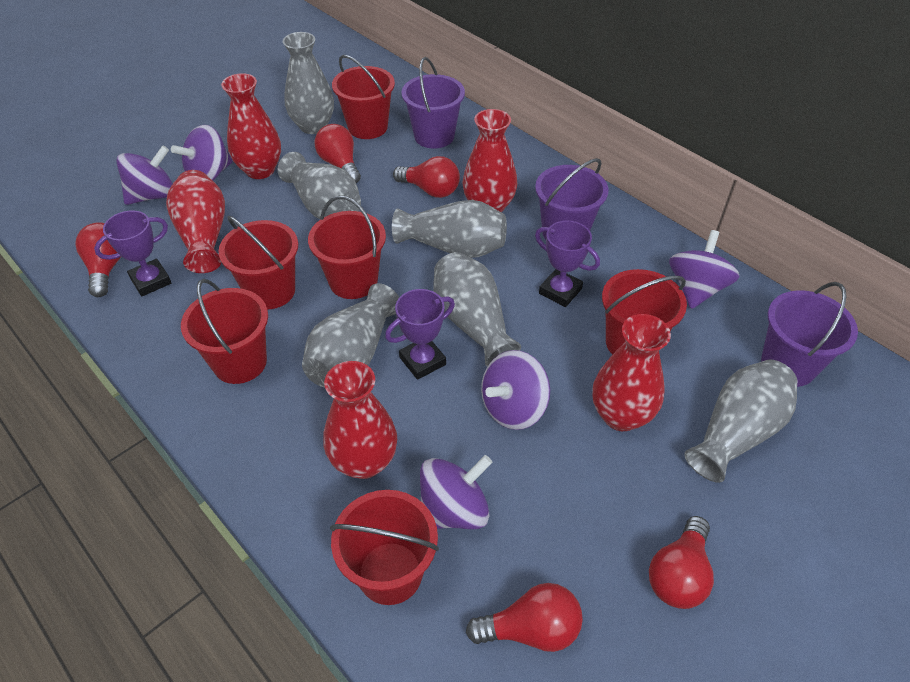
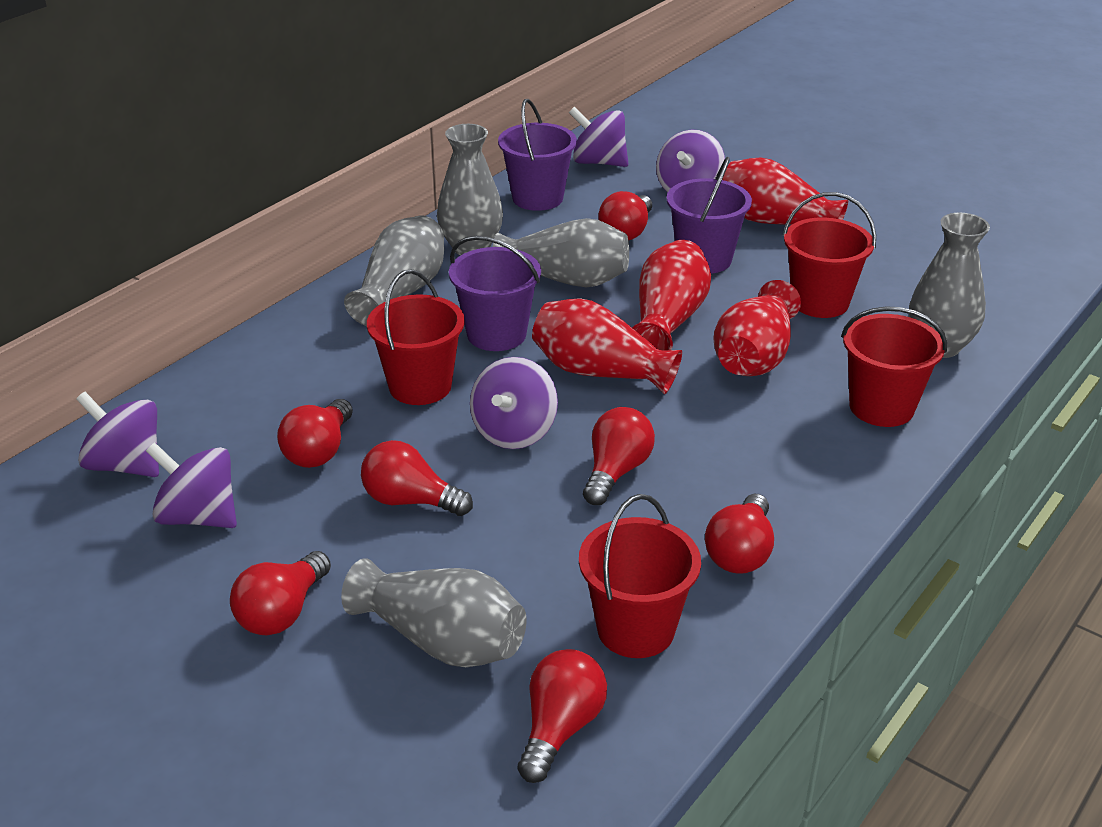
grey vase: 6 -> 5
purple trophy: 3 -> 0
red bucket: 6 -> 4
red light bulb: 5 -> 7
red vase: 5 -> 4

